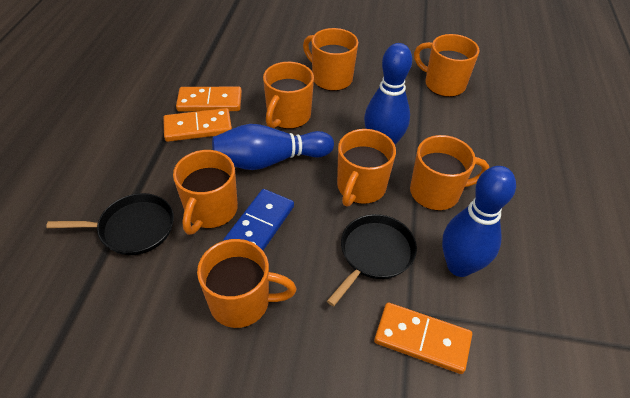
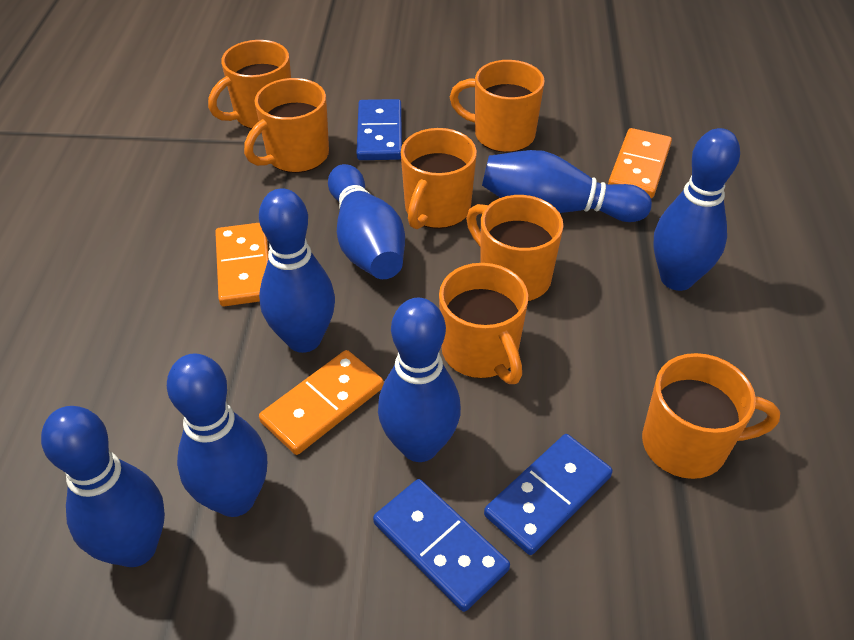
black pan: 2 -> 0
blue bowling pin: 3 -> 7
blue domino: 1 -> 3

